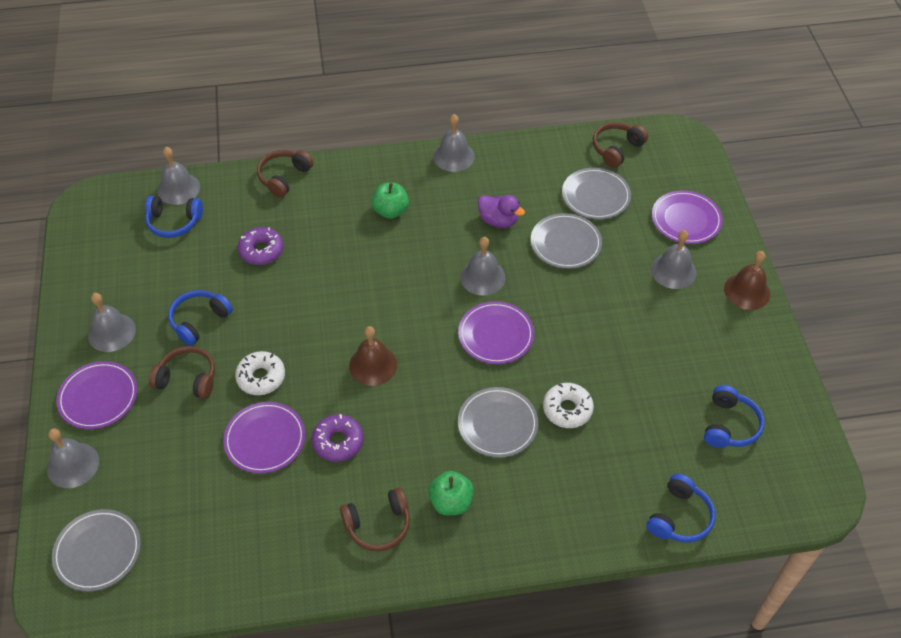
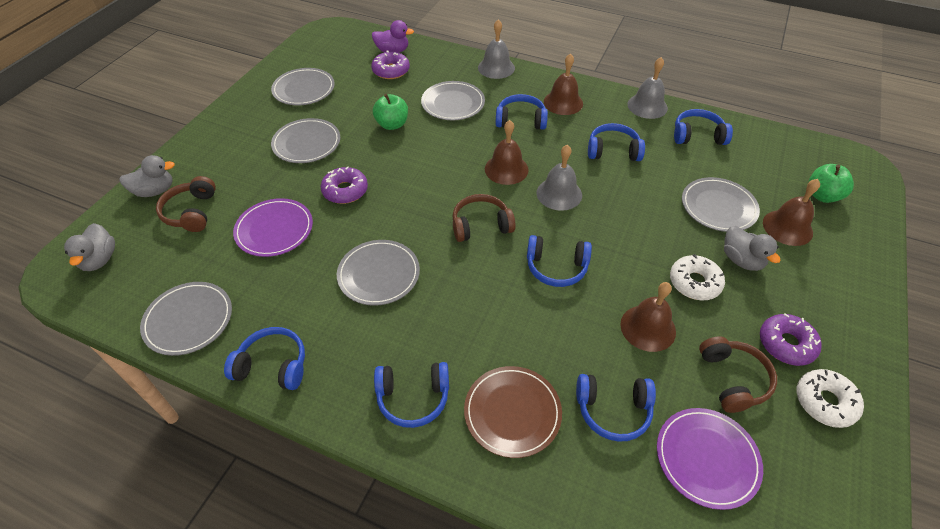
blue headphones: 4 -> 7
brown bell: 2 -> 4
brown headphones: 4 -> 3
brown plate: 0 -> 1
grey bell: 6 -> 3
grey duck: 0 -> 3
grey plate: 4 -> 6
purple donut: 2 -> 3
purple plate: 4 -> 2

